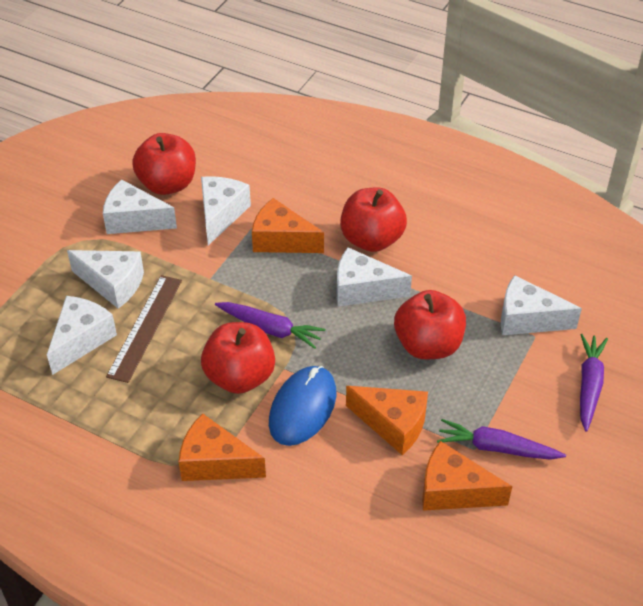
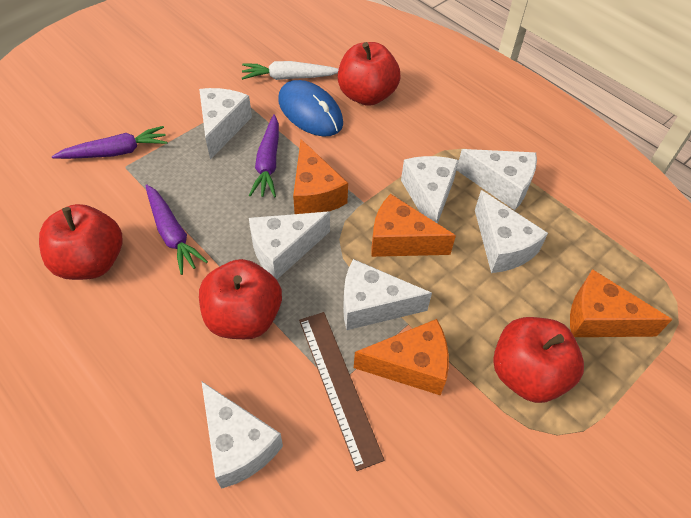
white carrot: 0 -> 1
white cheese: 6 -> 7

